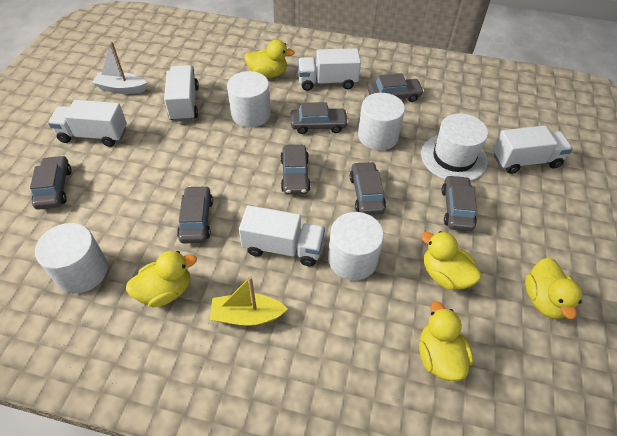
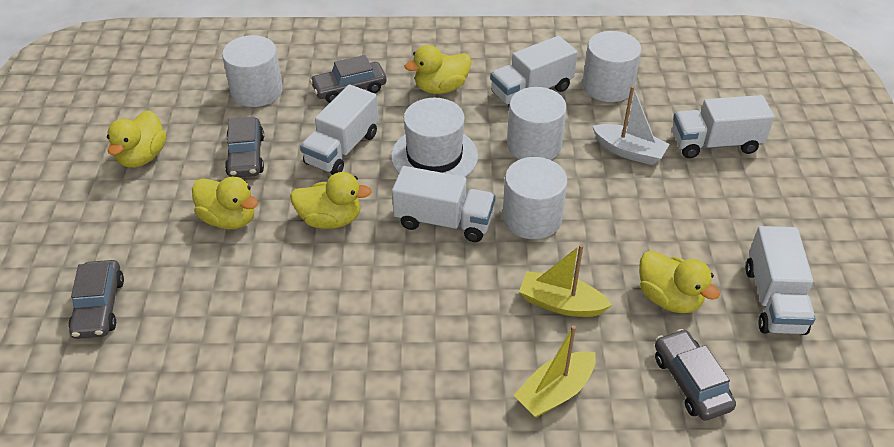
grey car: 7 -> 4
yellow boat: 1 -> 2

